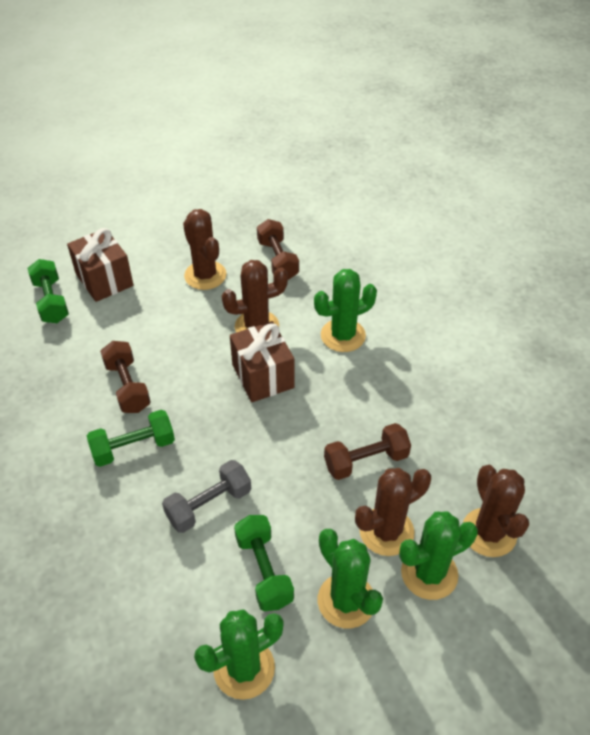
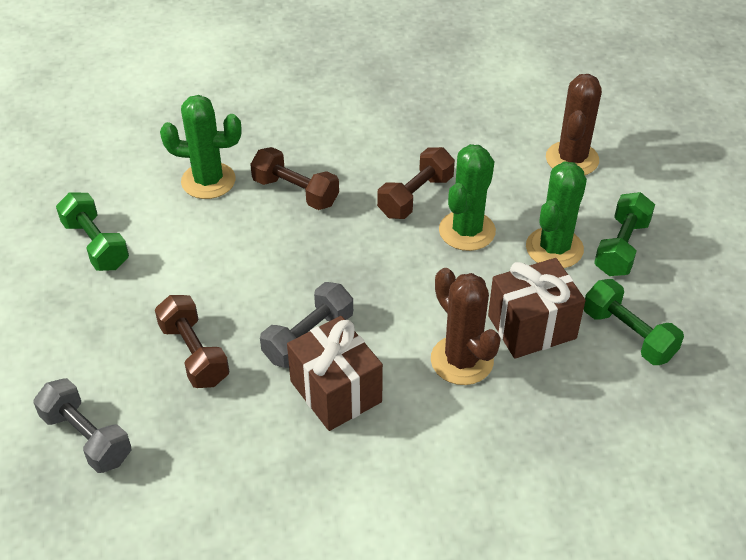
brown cactus: 4 -> 2
green cactus: 4 -> 3
grey dumbbell: 1 -> 2

